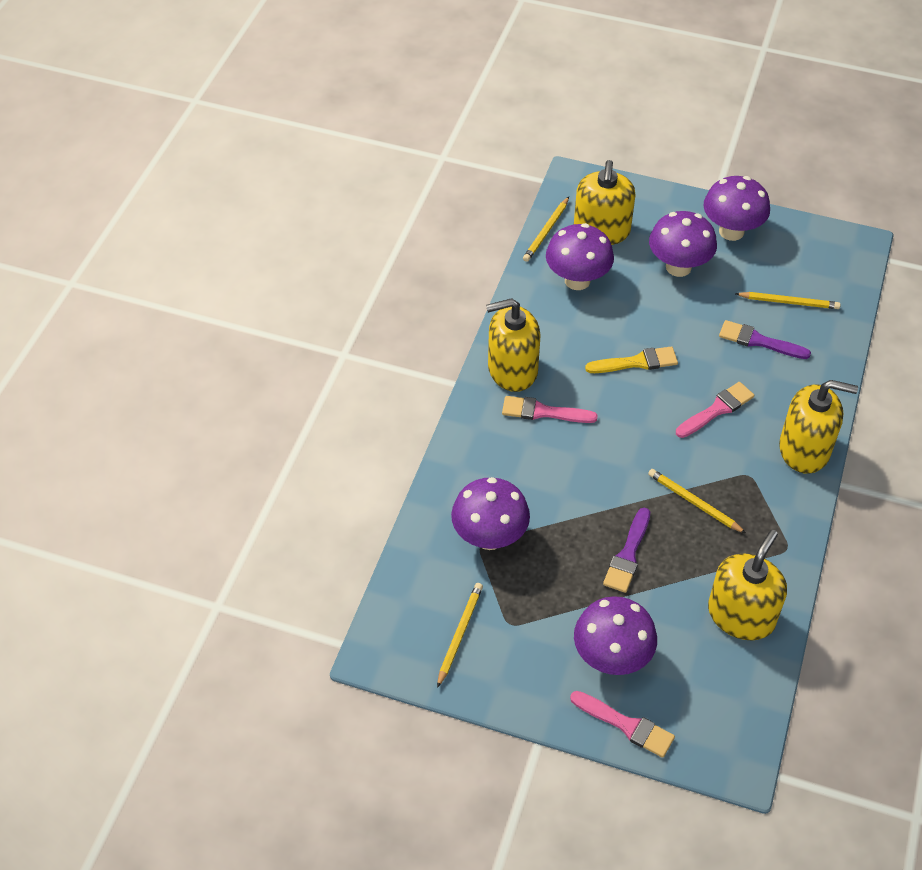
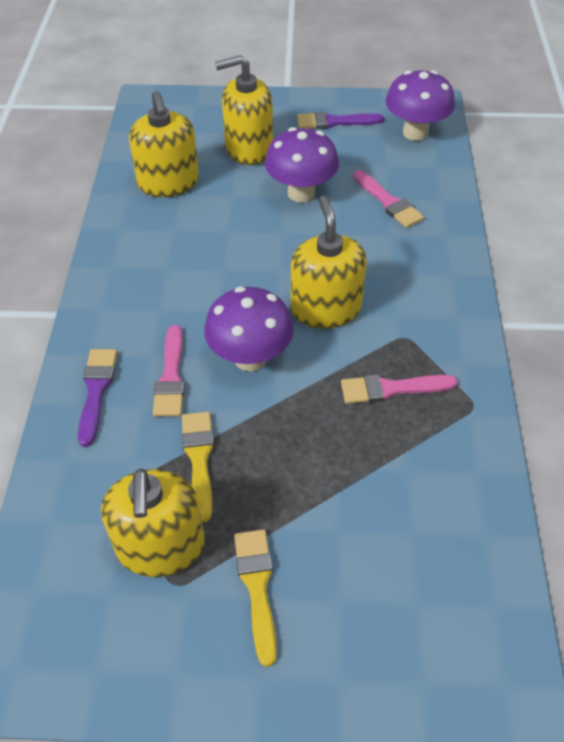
purple mushroom: 5 -> 3
yellow brush: 1 -> 2
yellow pencil: 4 -> 0

